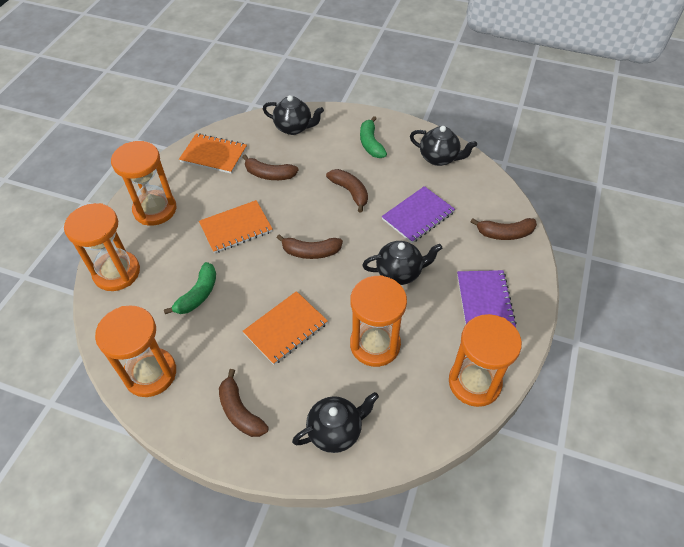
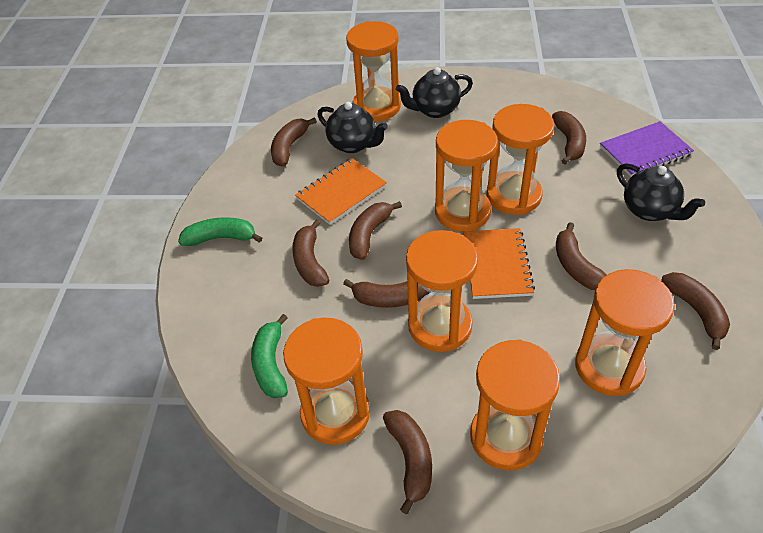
black teapot: 4 -> 3
brown banana: 5 -> 8
orange hourglass: 5 -> 7
orange notebook: 3 -> 2
purple notebook: 2 -> 1

